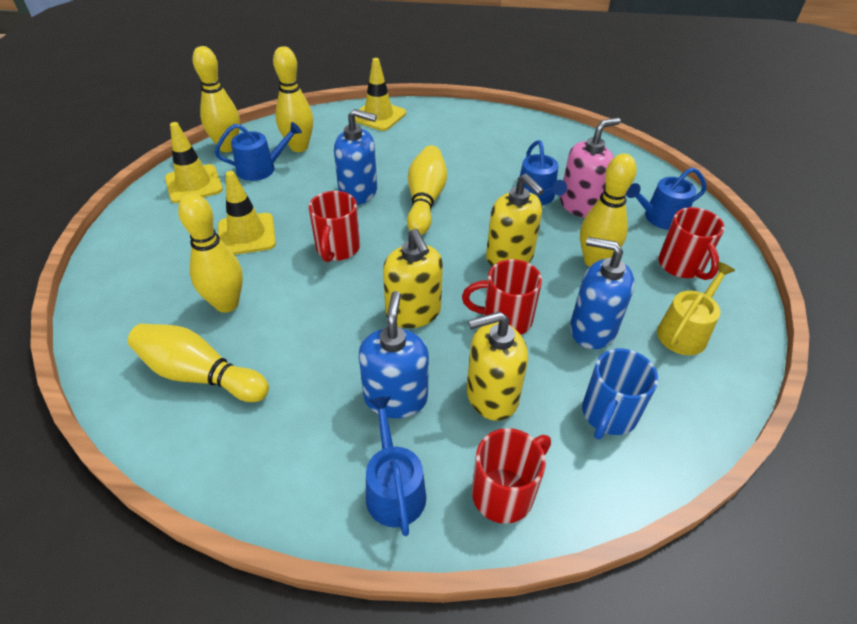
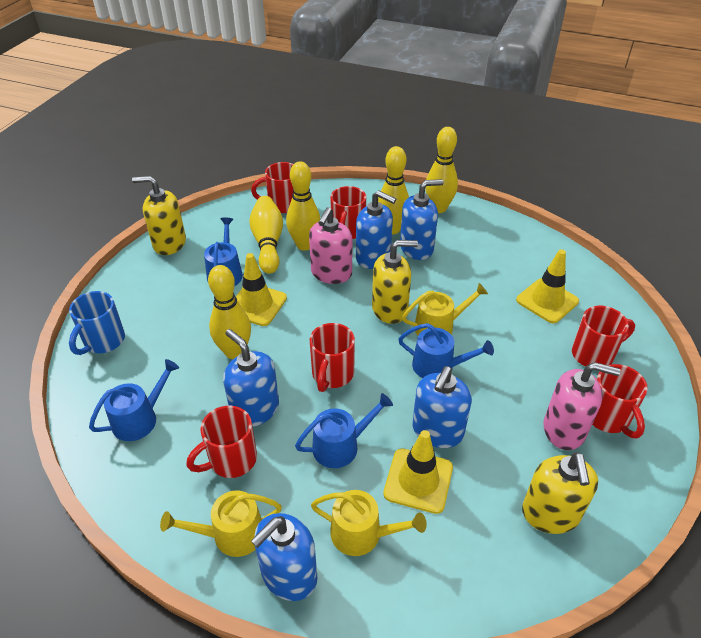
blue soap dispenser: 3 -> 5
pink soap dispenser: 1 -> 2
red mug: 4 -> 6
yellow bowling pin: 6 -> 5
yellow watering can: 1 -> 3

